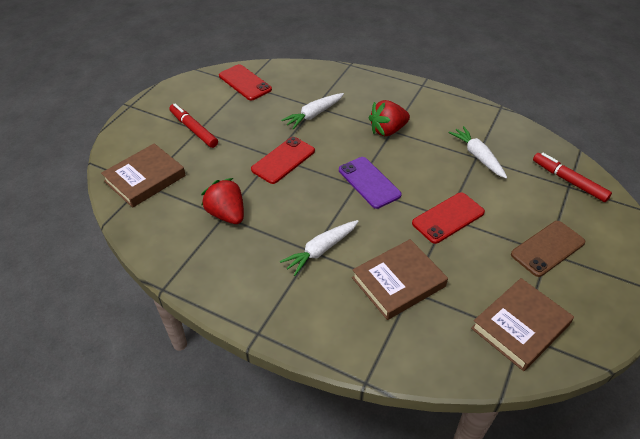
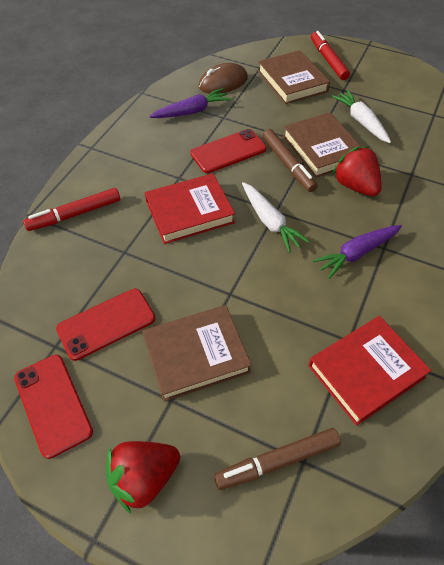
brown marker: 0 -> 2
brown mouse: 0 -> 1
brown phone: 1 -> 0
purple carrot: 0 -> 2
purple phone: 1 -> 0
red book: 0 -> 2
white carrot: 3 -> 2

